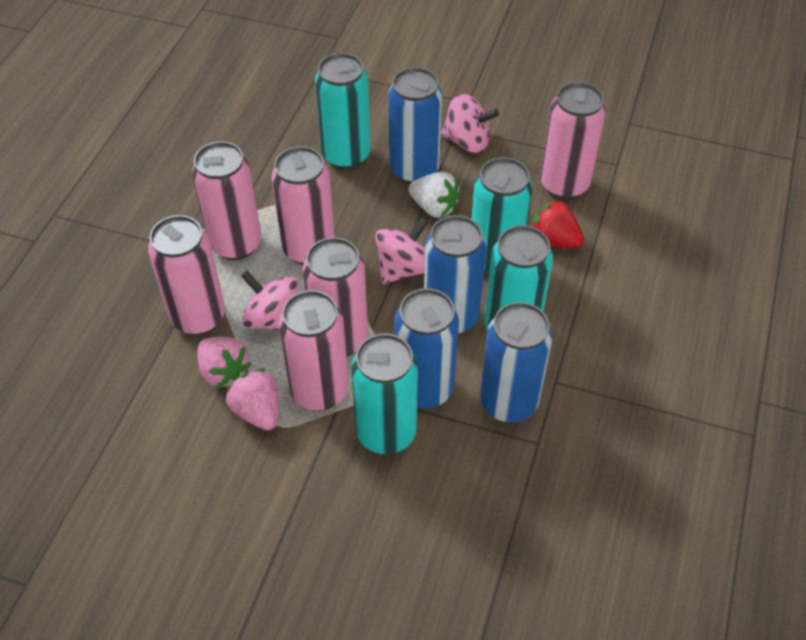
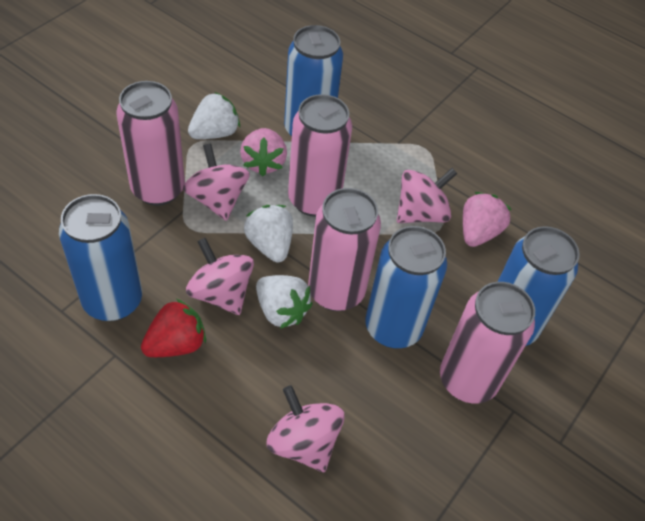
pink can: 6 -> 4
pink spinning top: 3 -> 4
turquoise can: 4 -> 0
white strawberry: 1 -> 3

